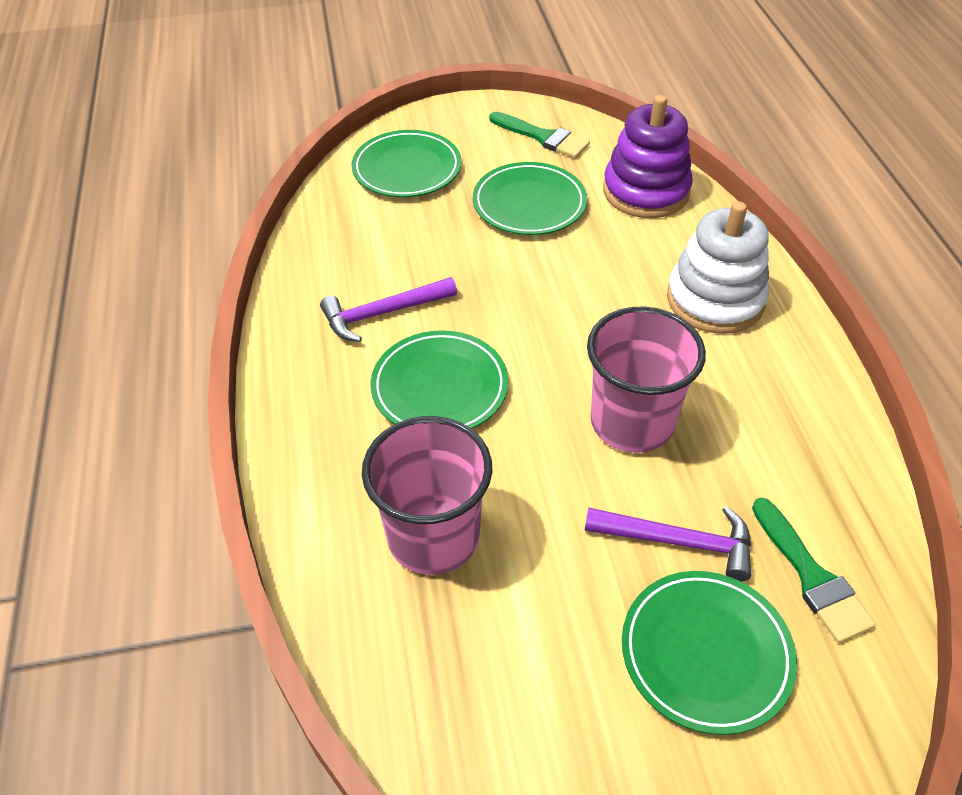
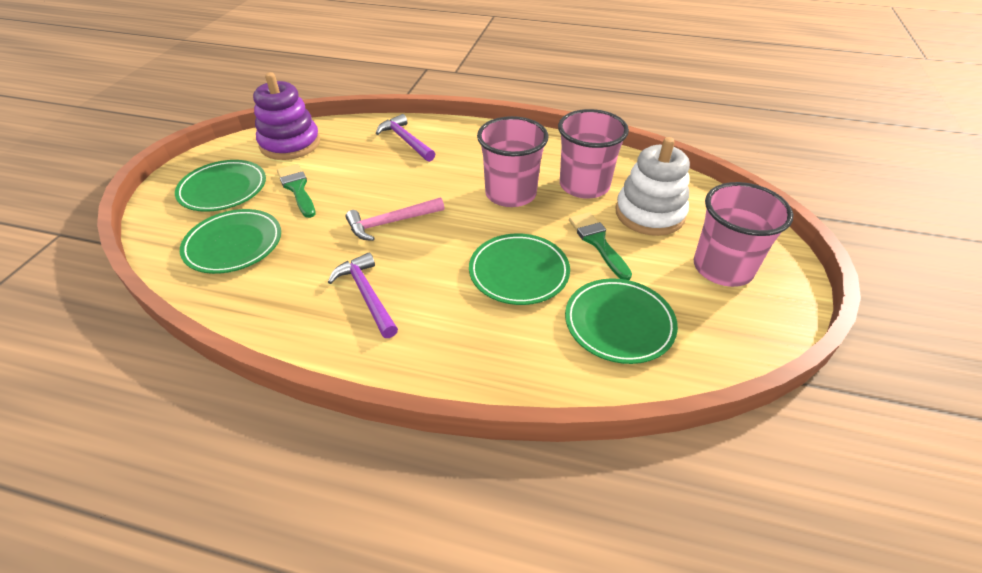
pink cup: 2 -> 3
pink hammer: 0 -> 1

